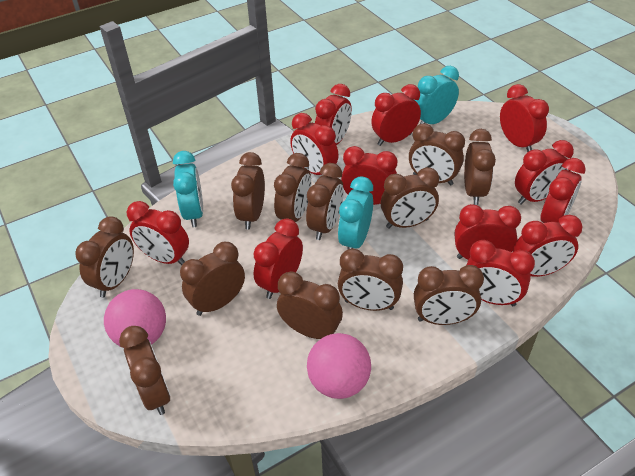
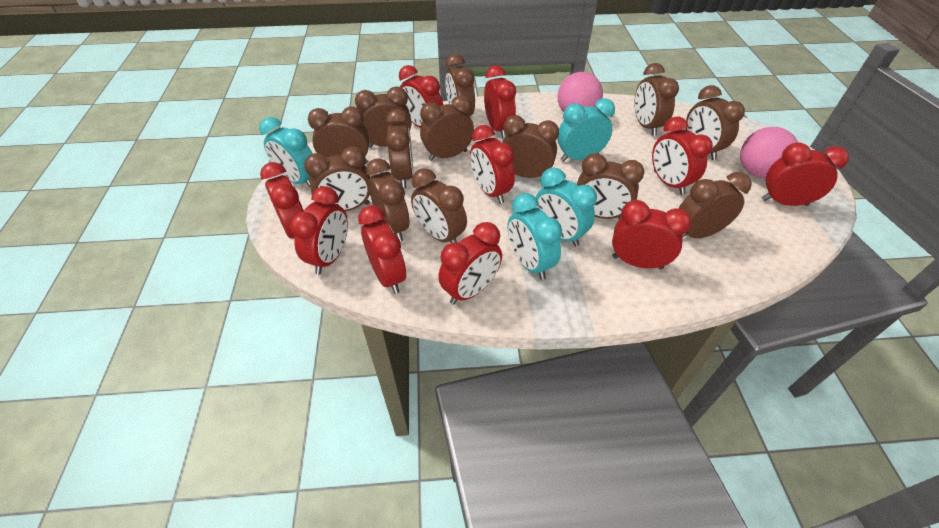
brown clock: 12 -> 13
red clock: 12 -> 10
turquoise clock: 3 -> 4

